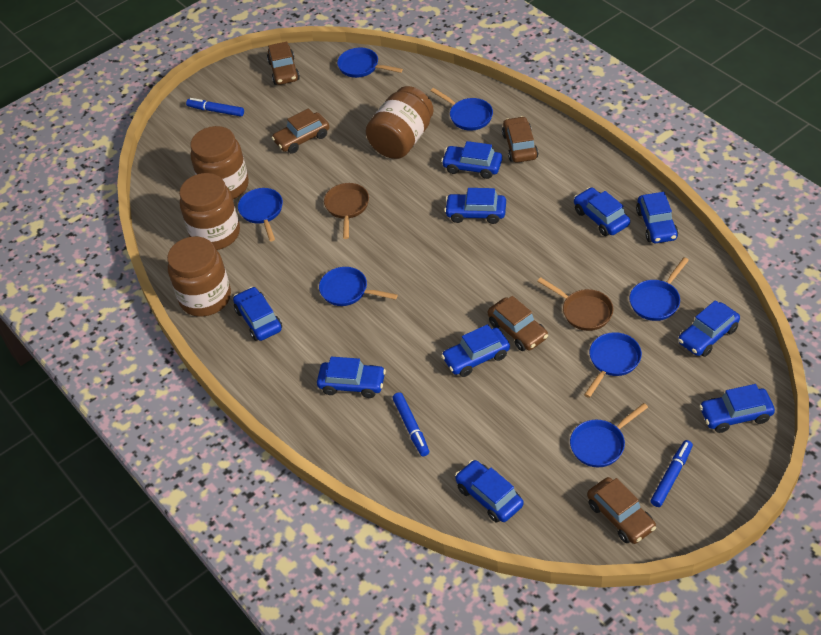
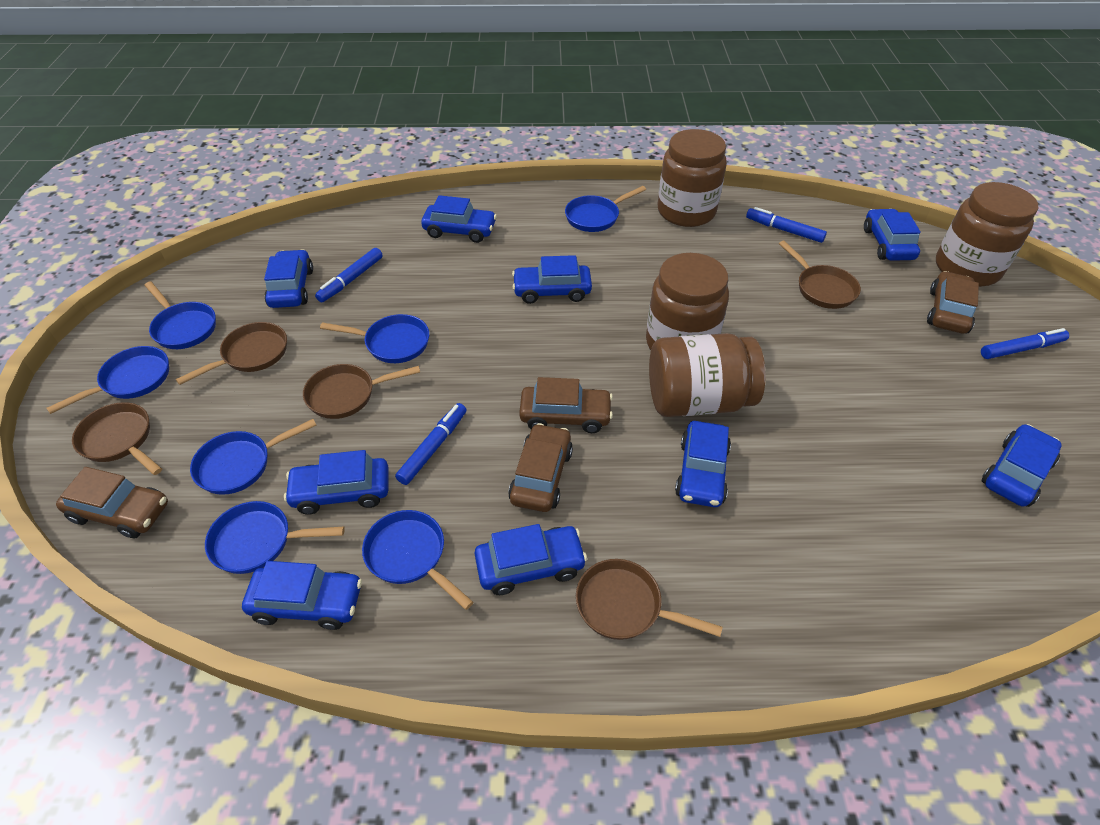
blue car: 10 -> 9
blue marker: 3 -> 4
brown car: 5 -> 4
brown pan: 2 -> 5

